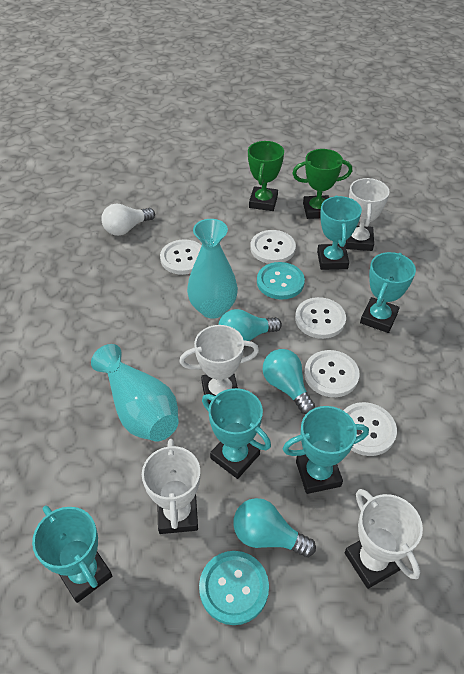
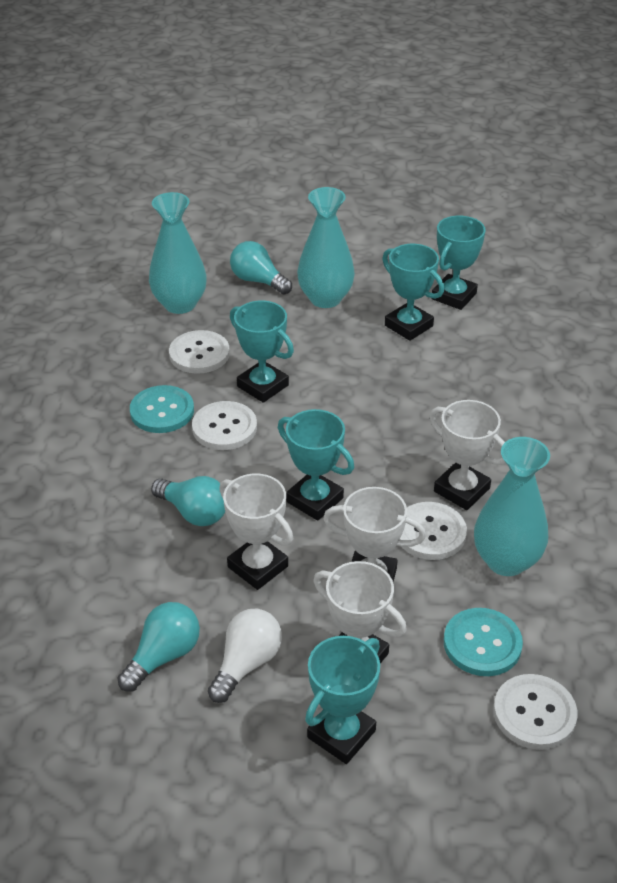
green trophy: 2 -> 0
turquoise vase: 2 -> 3
white button: 5 -> 4

